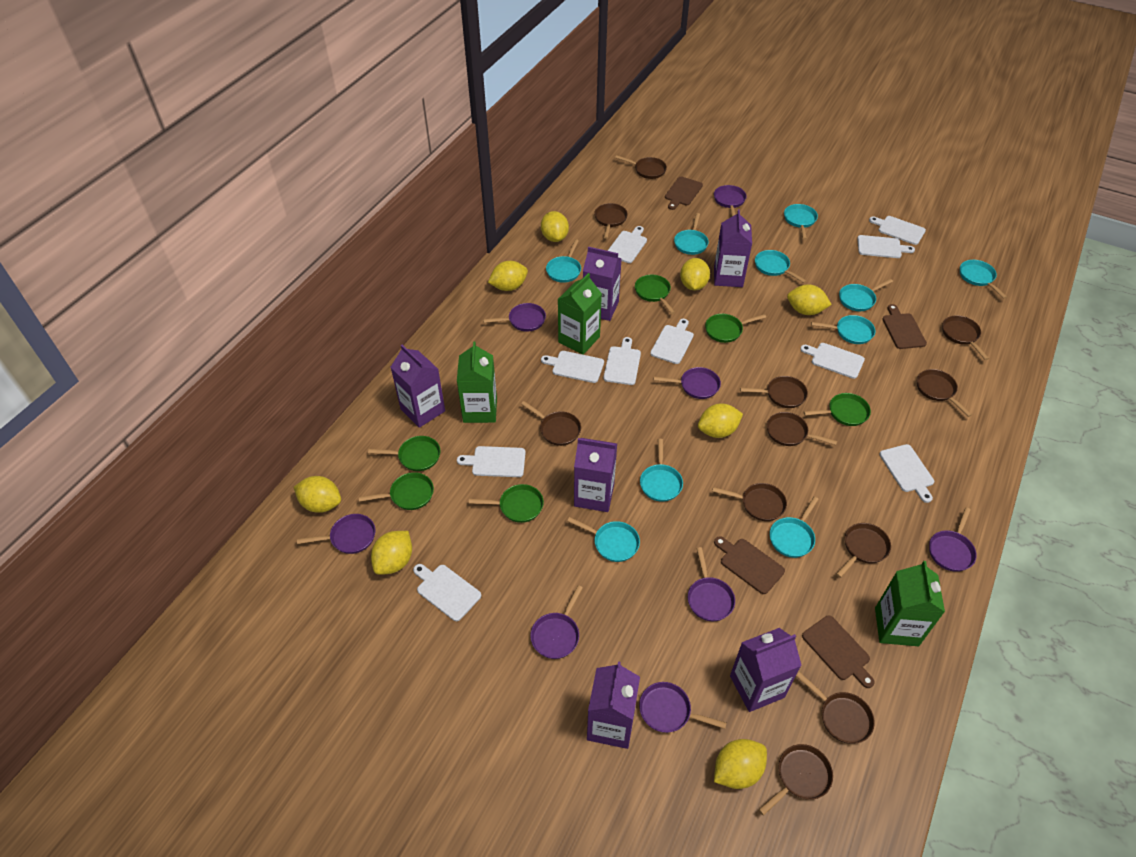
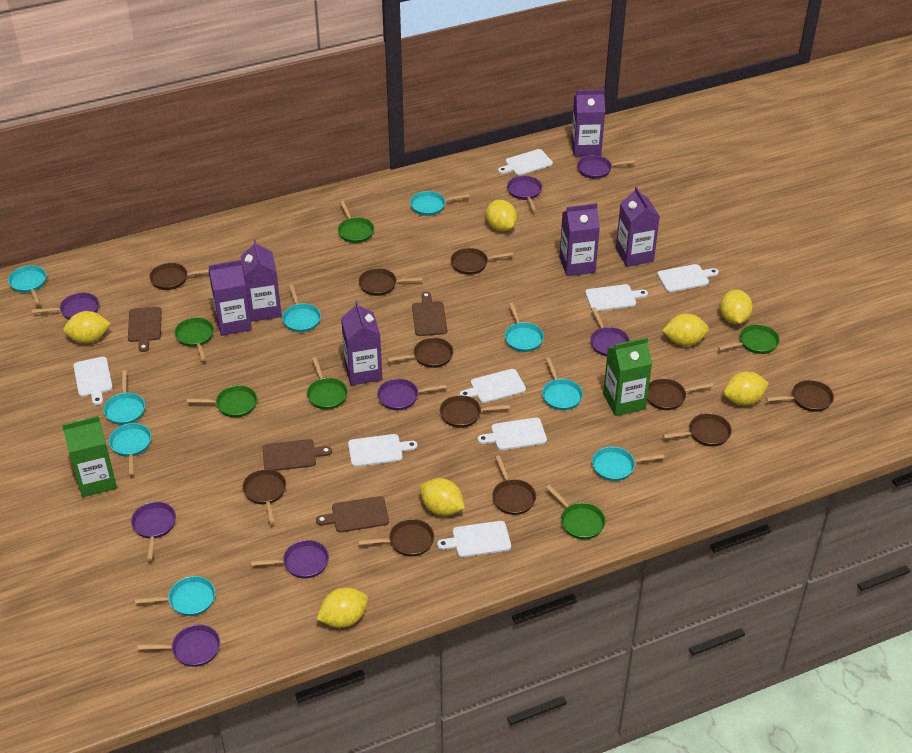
green carton: 3 -> 2
turquoise pan: 10 -> 9
white cutting board: 10 -> 8
yellow lemon: 8 -> 7

